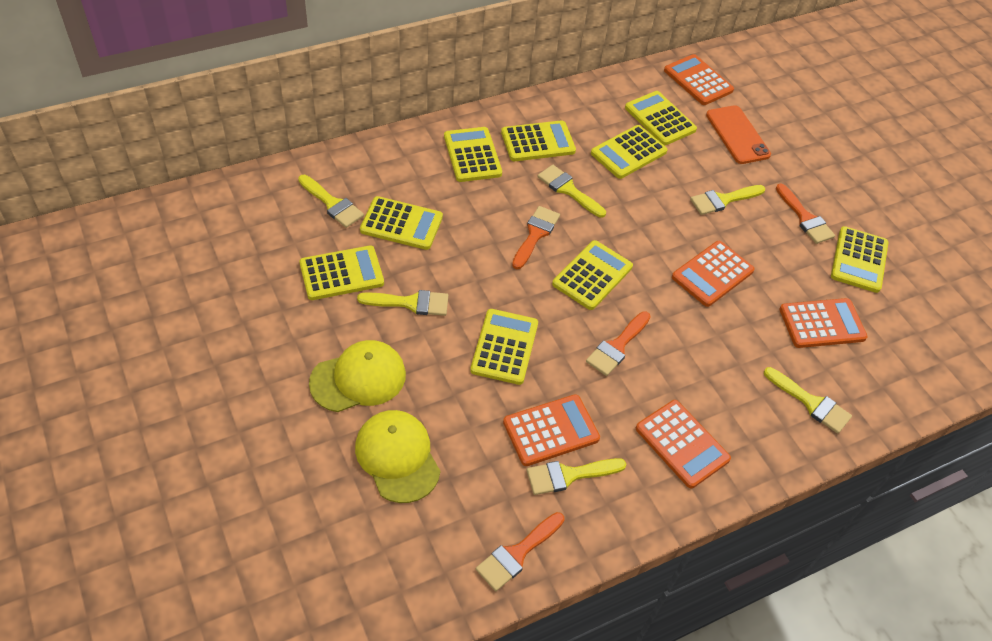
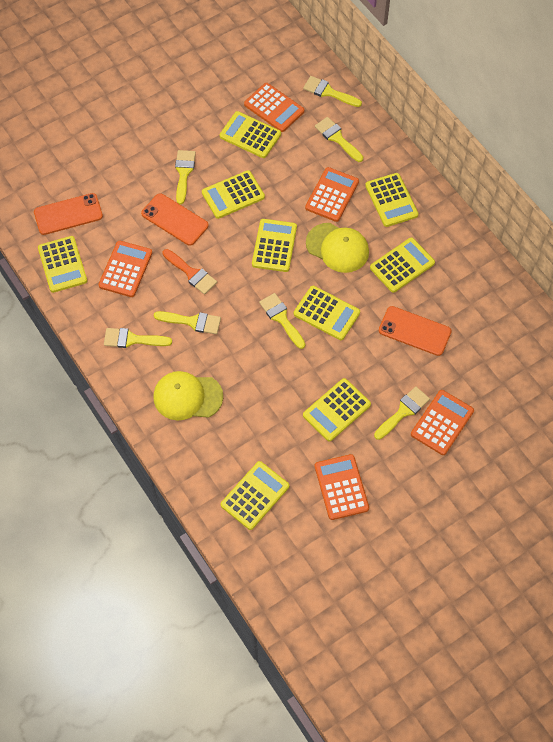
orange brush: 4 -> 1
orange phone: 1 -> 3
yellow brush: 6 -> 7

